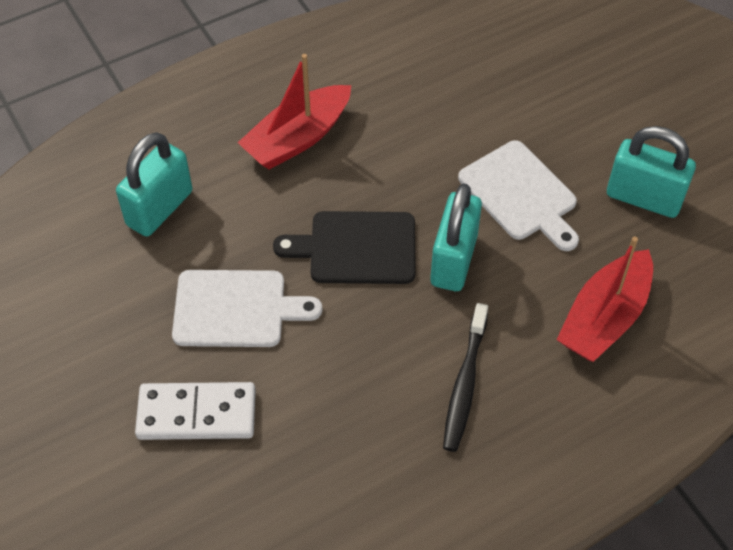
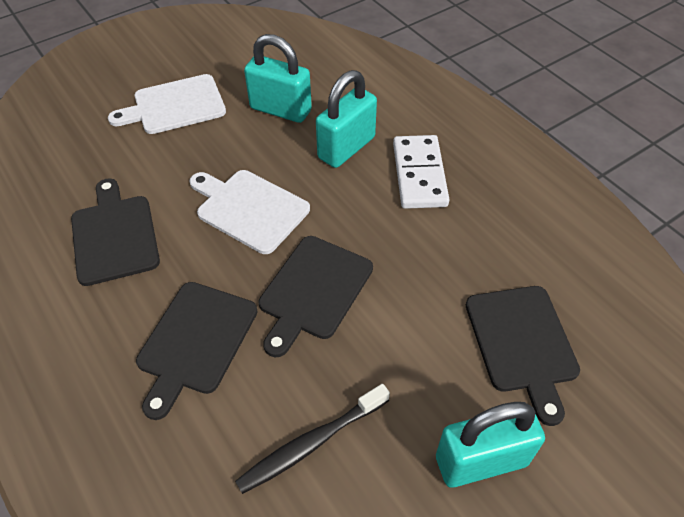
black cutting board: 1 -> 4
red boat: 2 -> 0

